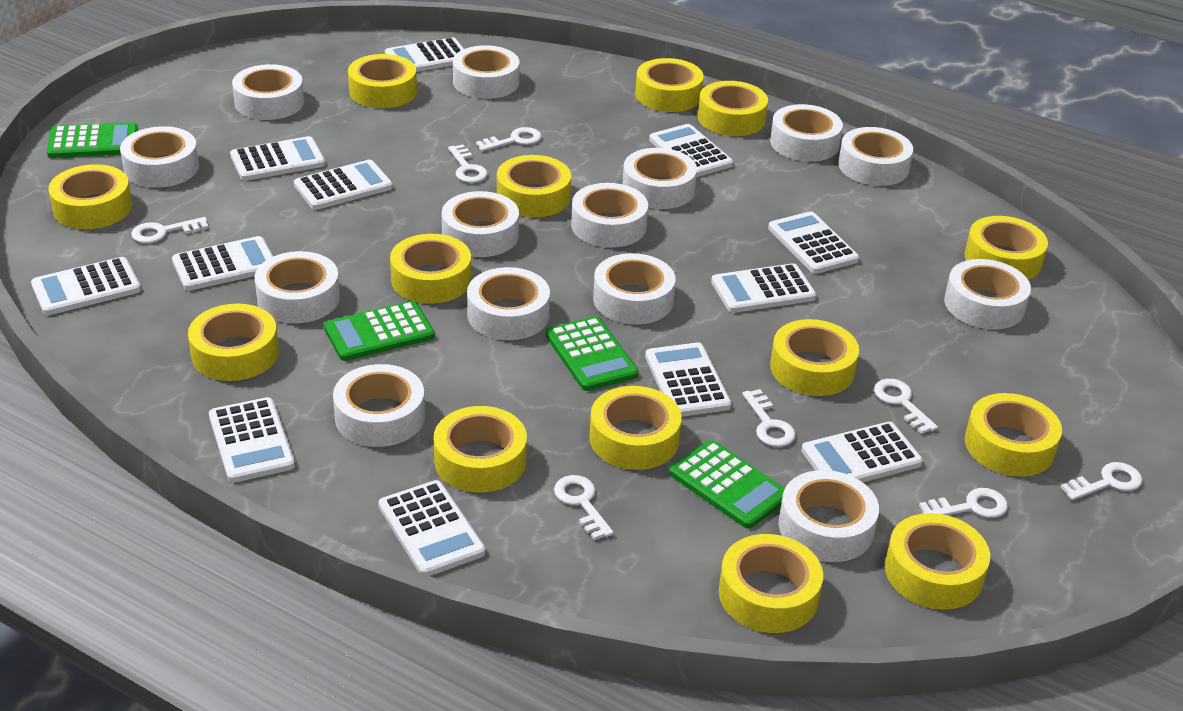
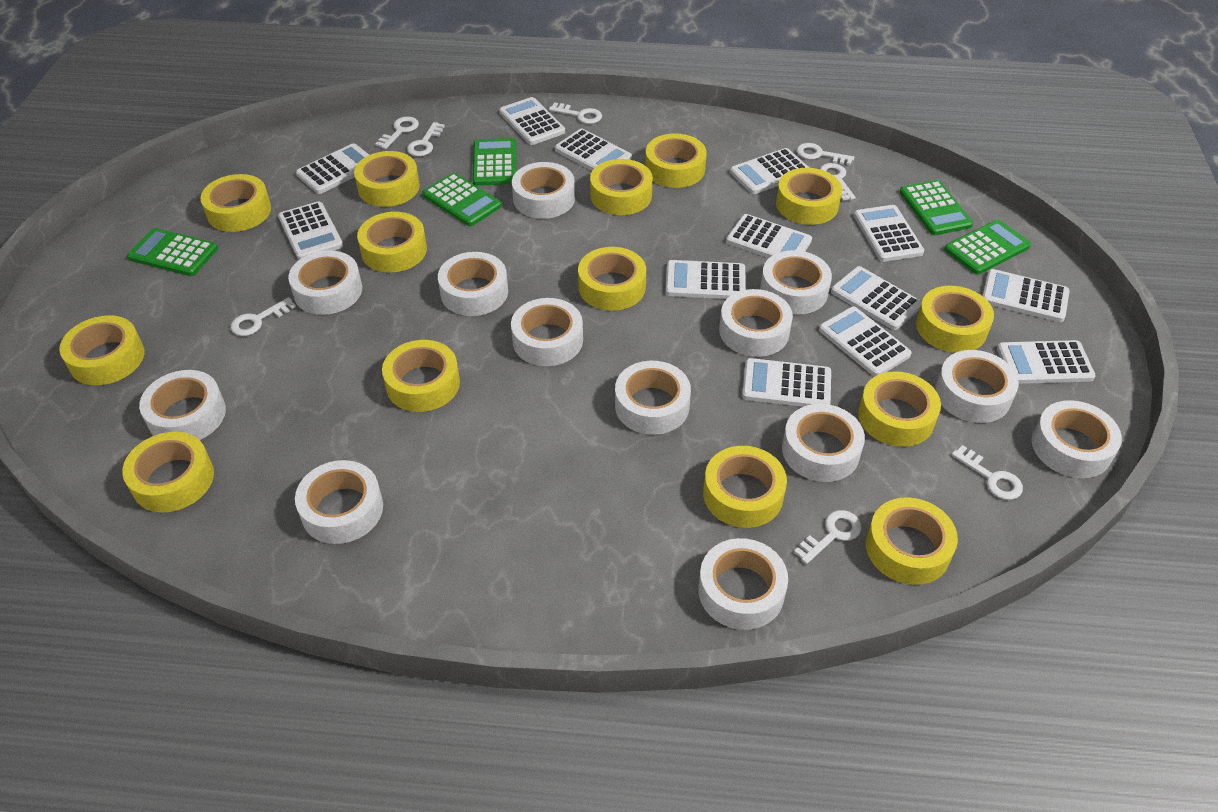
green calculator: 4 -> 5
white calculator: 12 -> 13
white tape: 14 -> 13

